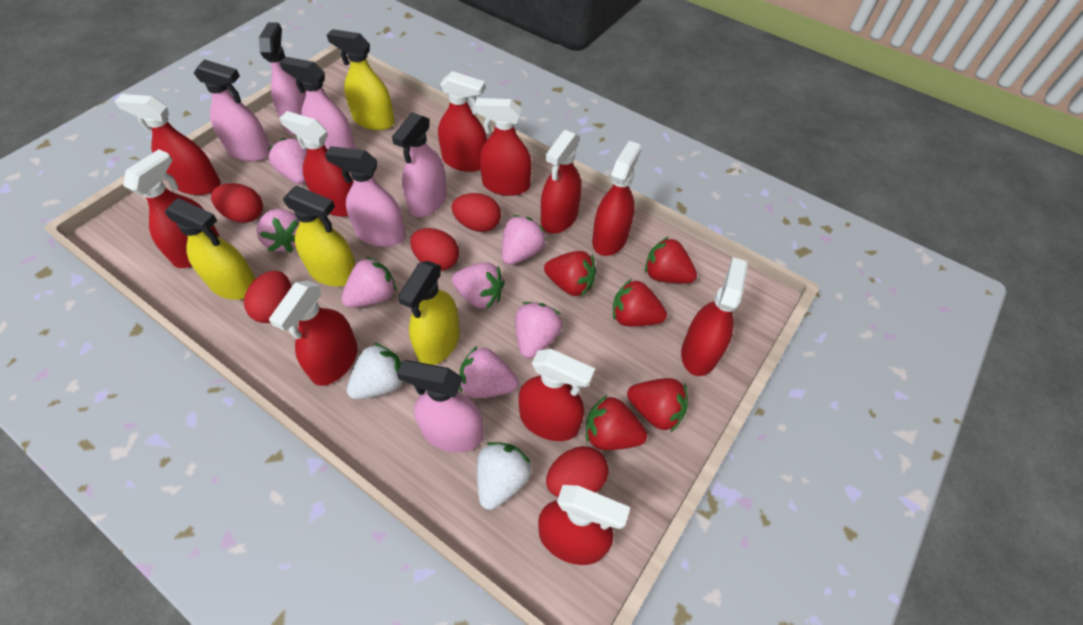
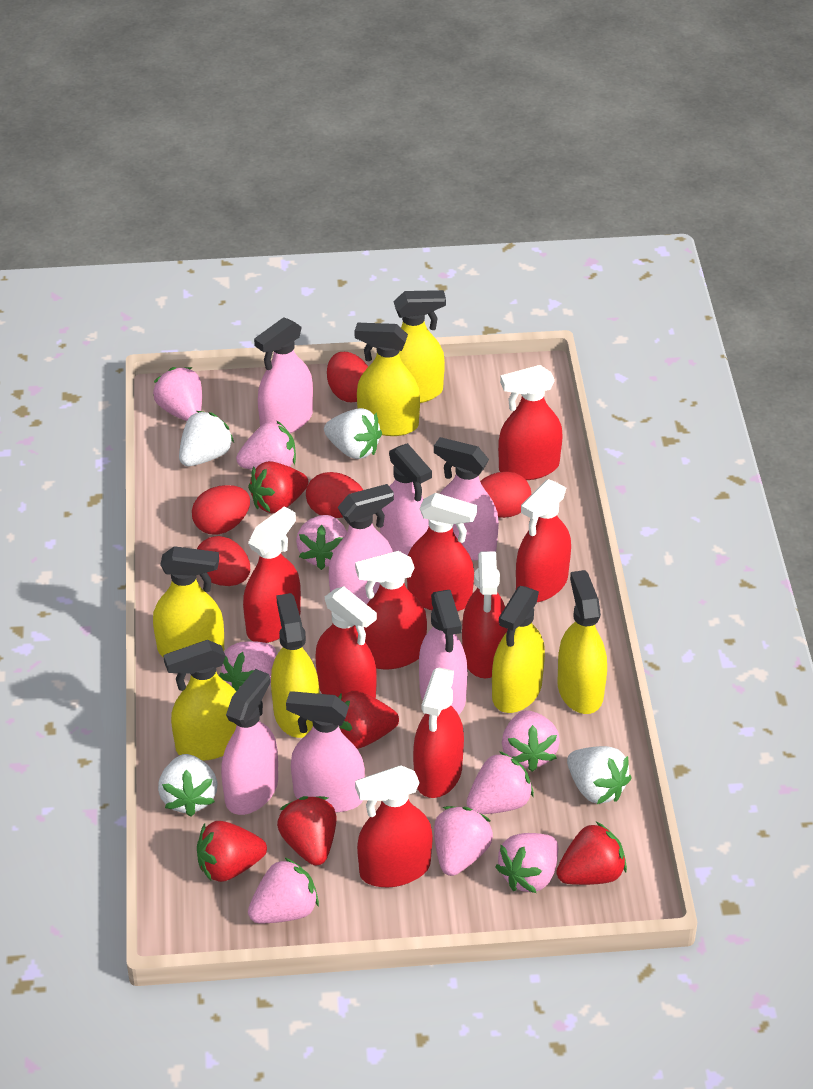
pink spray bottle: 6 -> 7
pink strawberry: 7 -> 9
red spray bottle: 11 -> 9
white strawberry: 2 -> 4
yellow spray bottle: 4 -> 7

